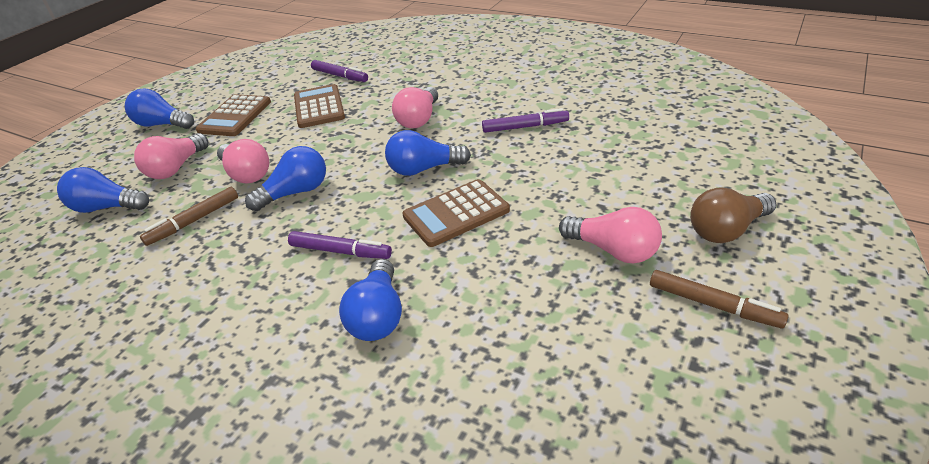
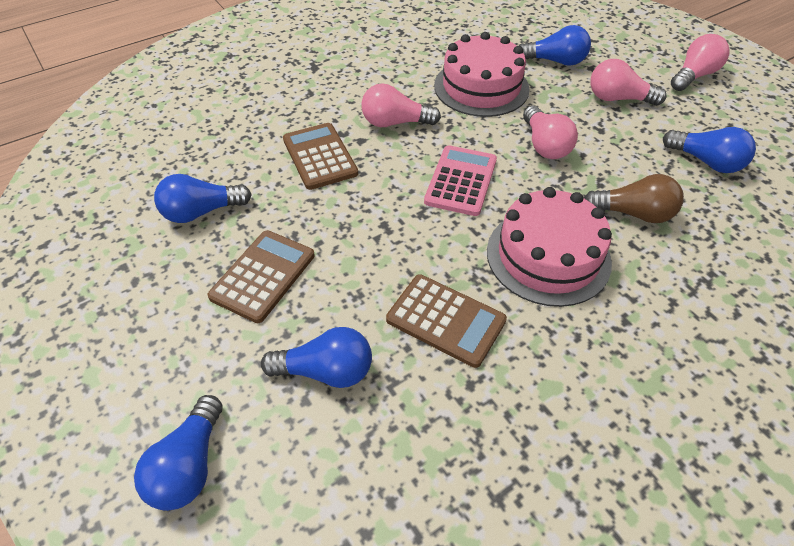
brown marker: 2 -> 0
pink cake: 0 -> 2
pink calculator: 0 -> 1
purple marker: 3 -> 0

